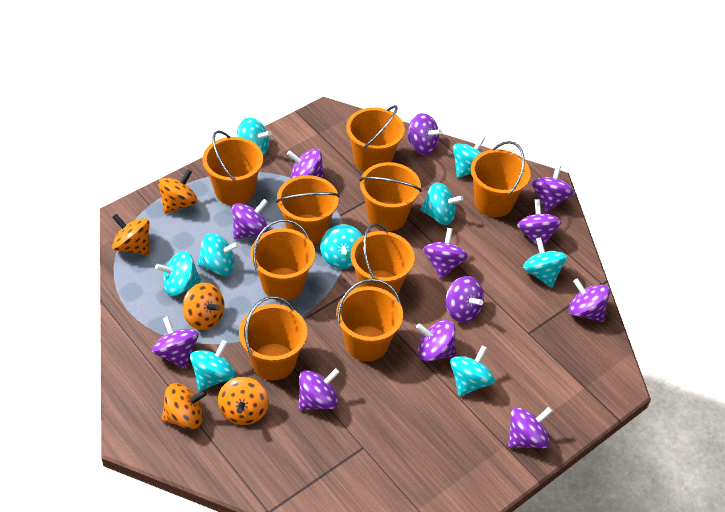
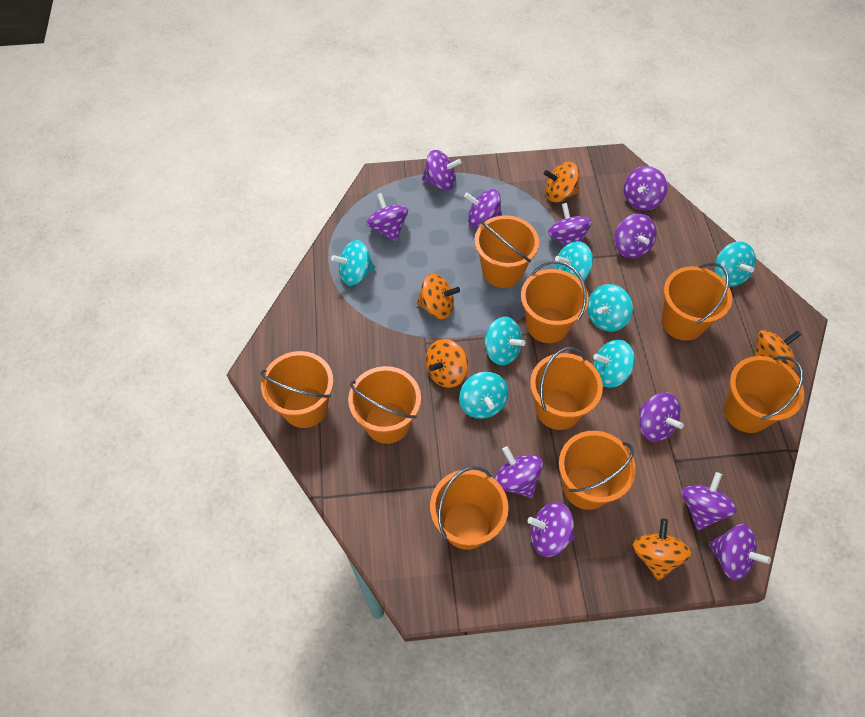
purple spinning top: 12 -> 11
turquoise spinning top: 9 -> 7

